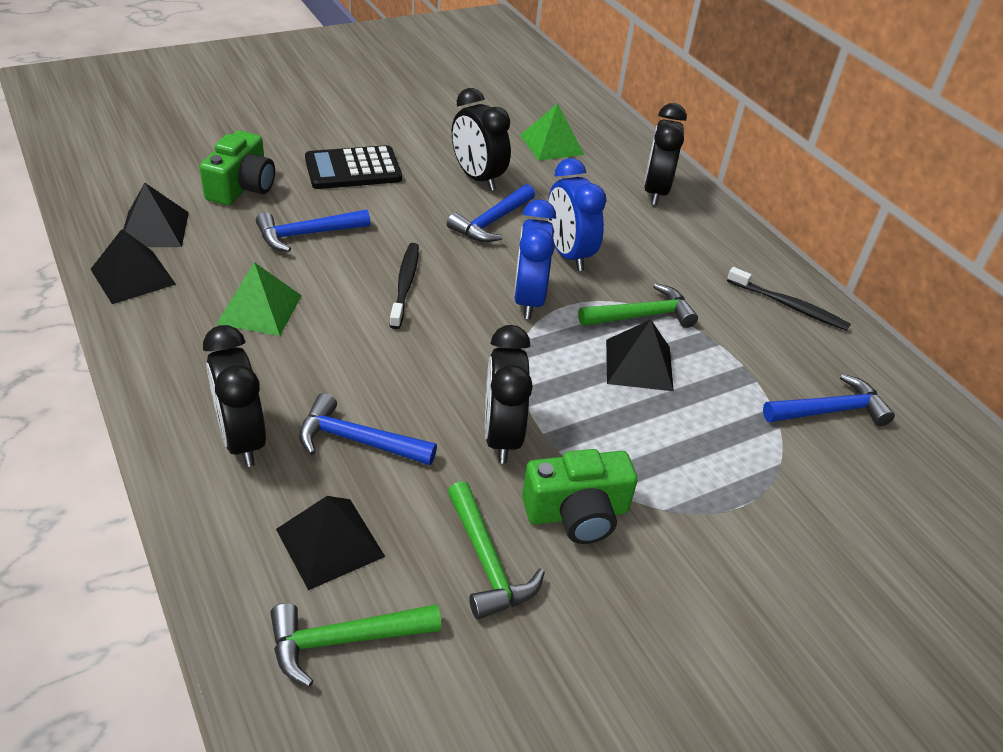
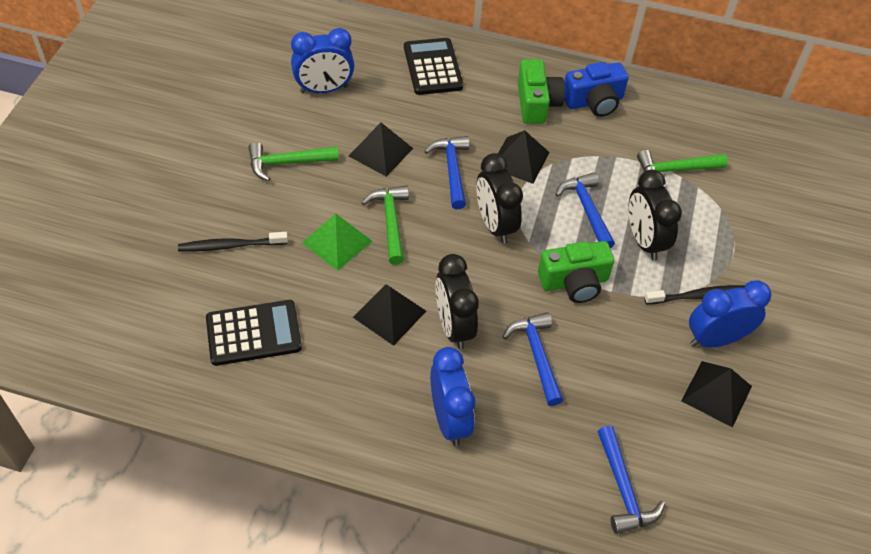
black calculator: 1 -> 2
black clock: 4 -> 3
blue camera: 0 -> 1
blue clock: 2 -> 3
green pyramid: 2 -> 1

